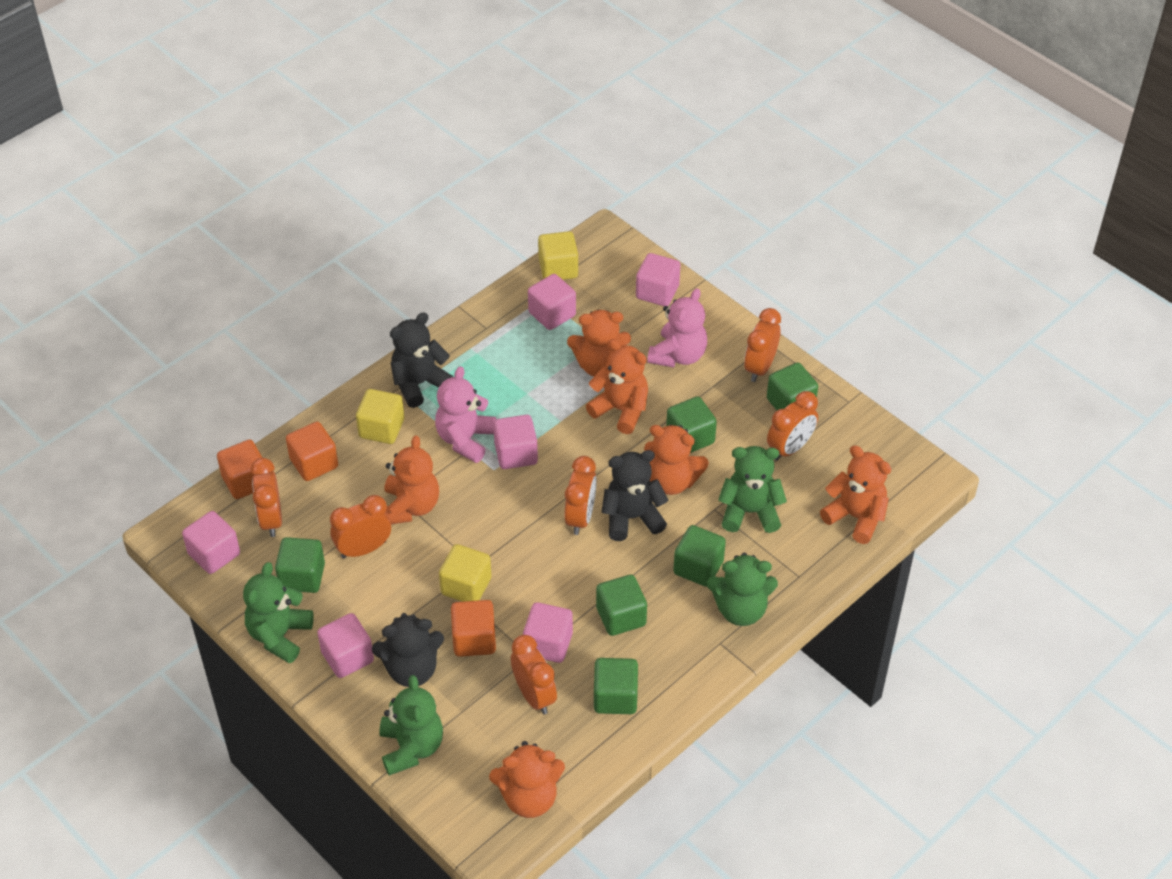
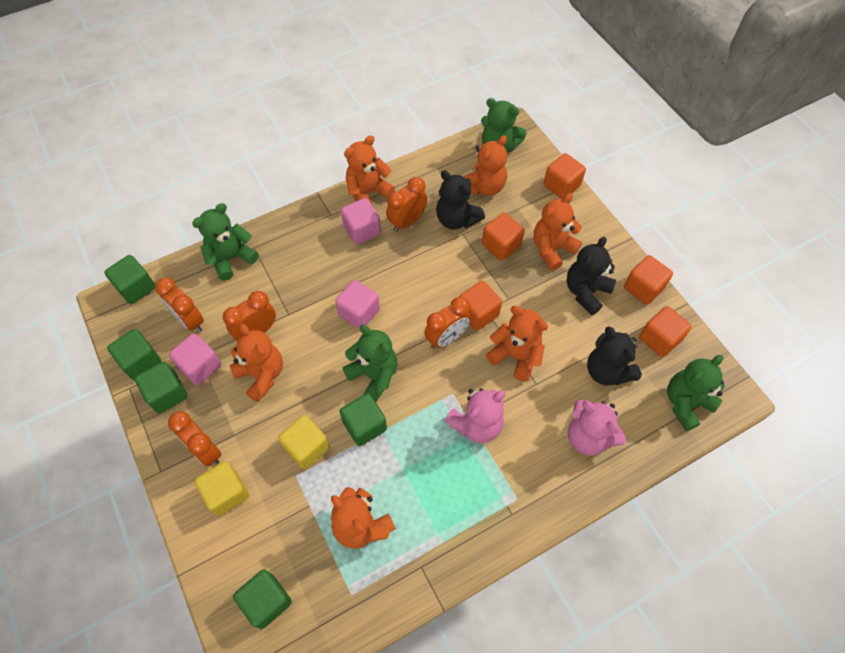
green cube: 6 -> 5
orange clock: 6 -> 5
orange cube: 3 -> 5
pink cube: 6 -> 3
yellow cube: 3 -> 2

